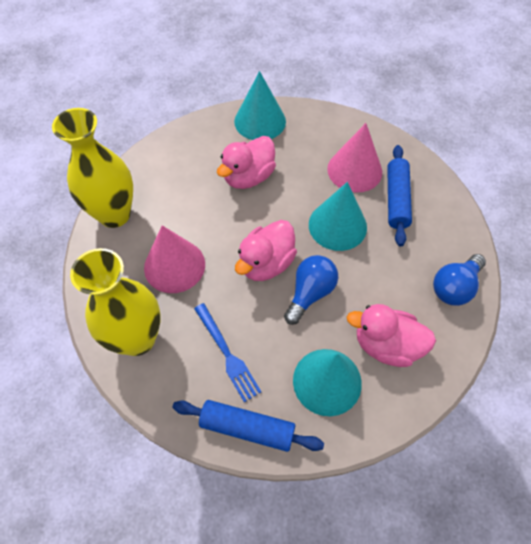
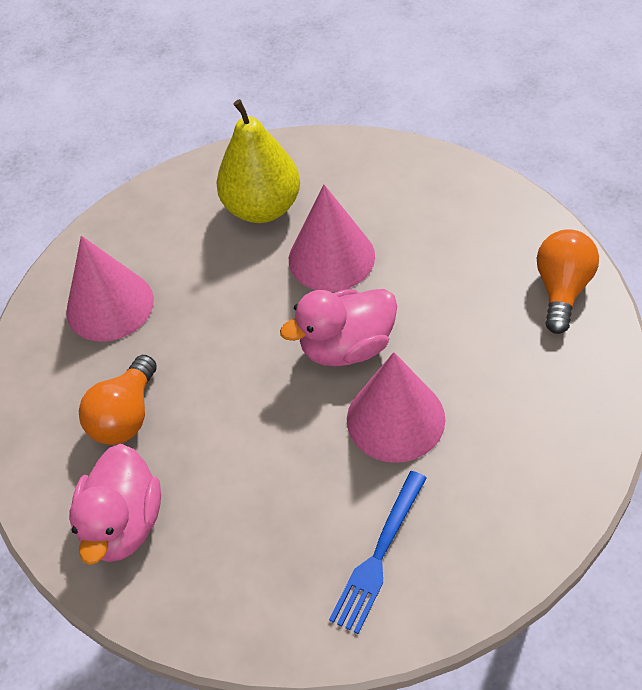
blue light bulb: 2 -> 0
blue rolling pin: 2 -> 0
orange light bulb: 0 -> 2
pink cone: 2 -> 3
pink duck: 3 -> 2
turquoise cone: 3 -> 0
yellow pear: 0 -> 1
yellow vase: 2 -> 0

